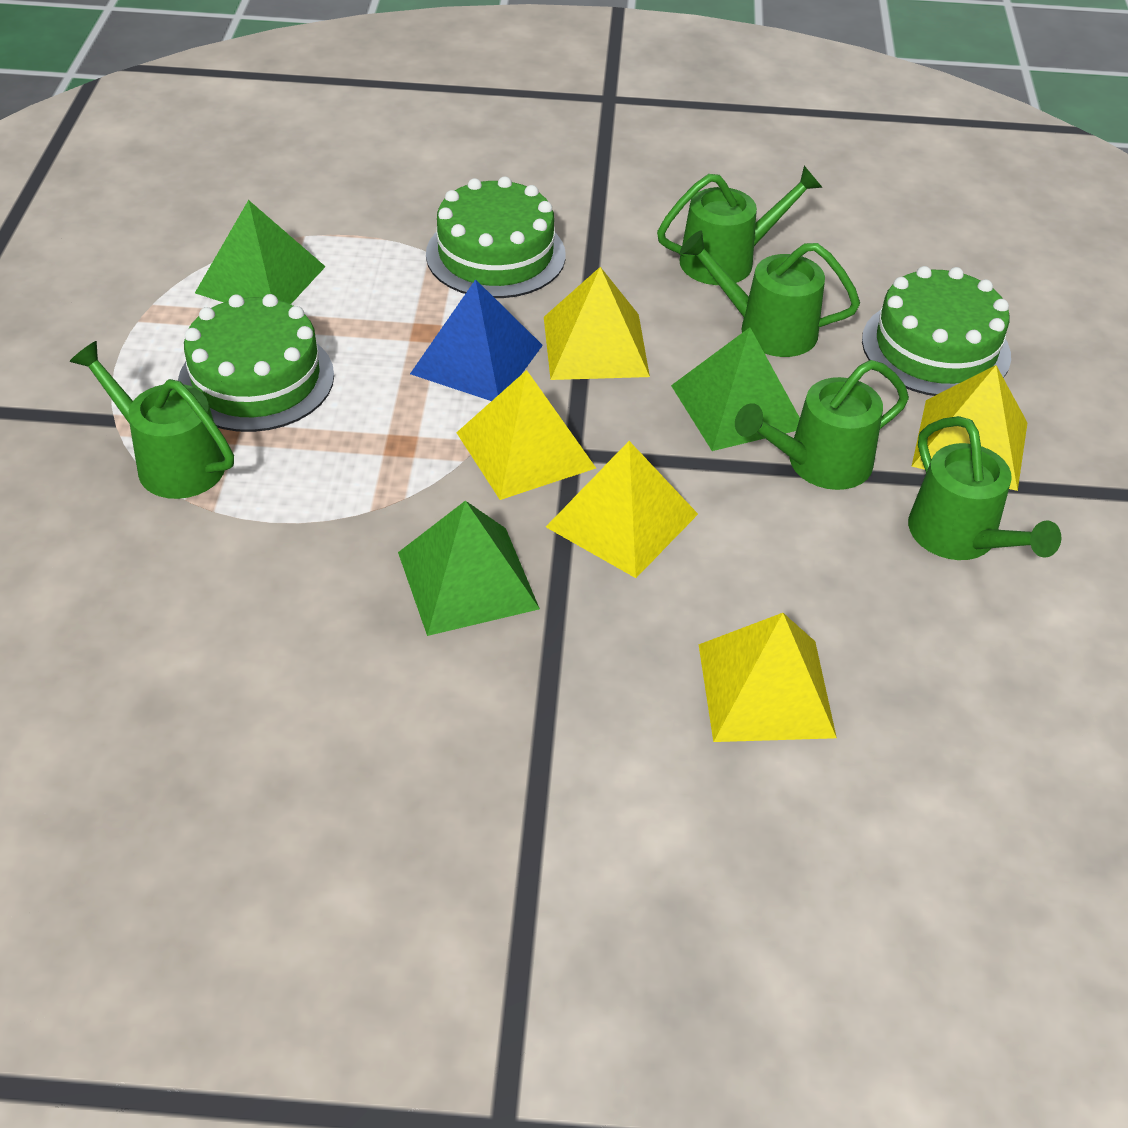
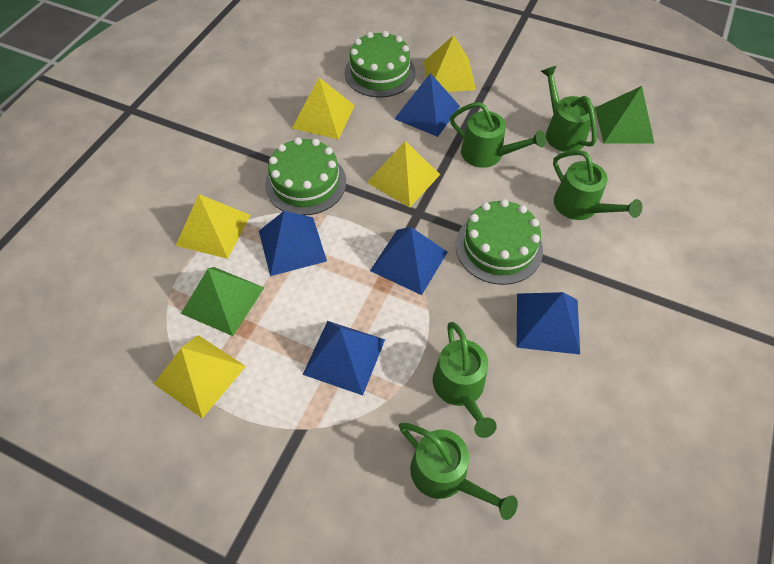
blue pyramid: 1 -> 5
green pyramid: 3 -> 2

